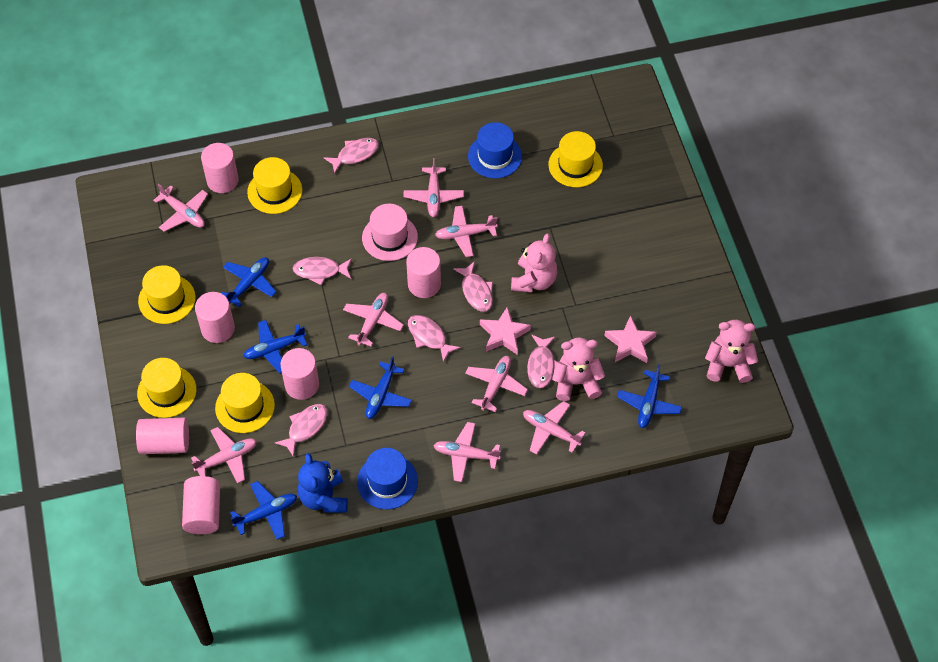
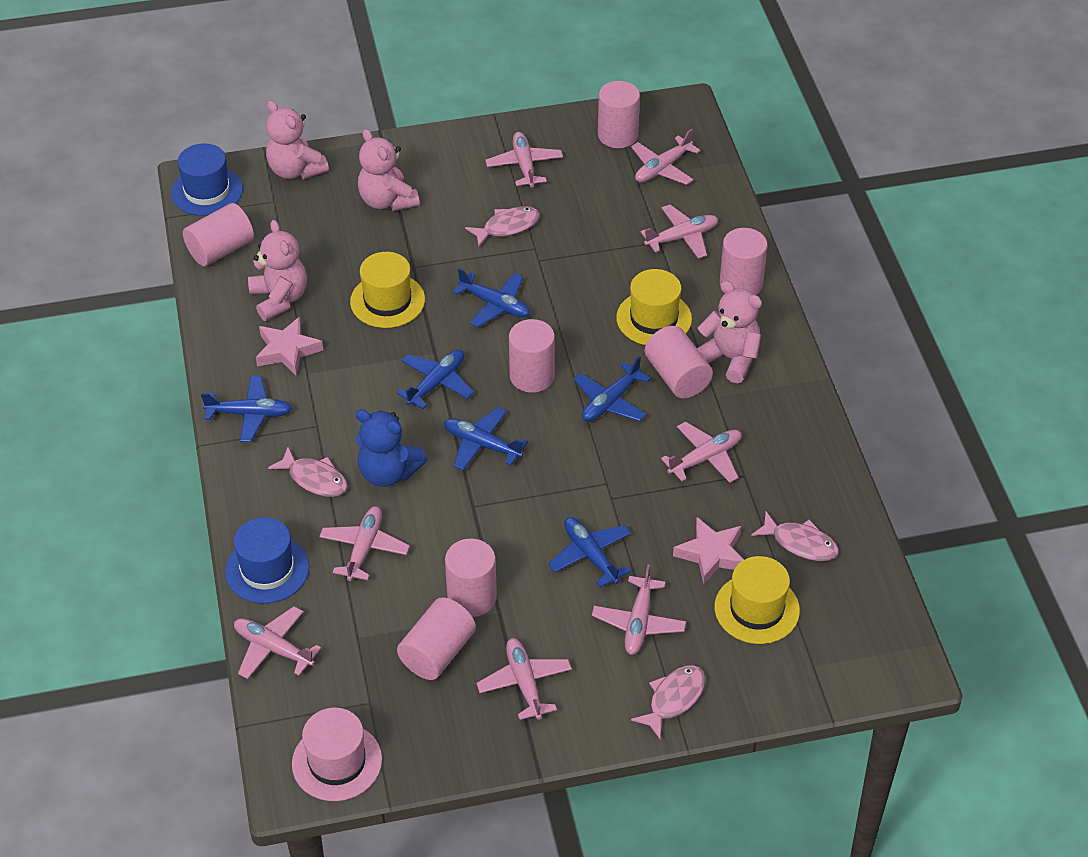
blue plane: 5 -> 6
pink cylinder: 6 -> 7
pink fish: 6 -> 4
pink teddy bear: 3 -> 4
yellow hat: 5 -> 3

